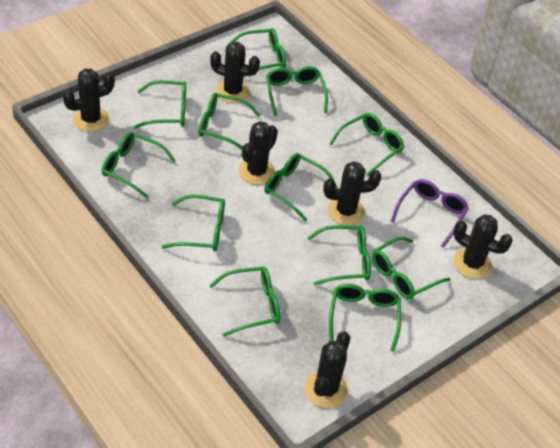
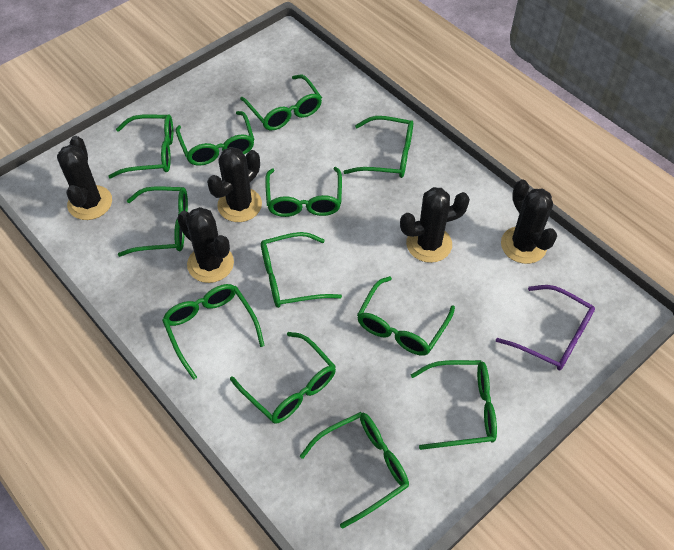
black cactus: 6 -> 5

